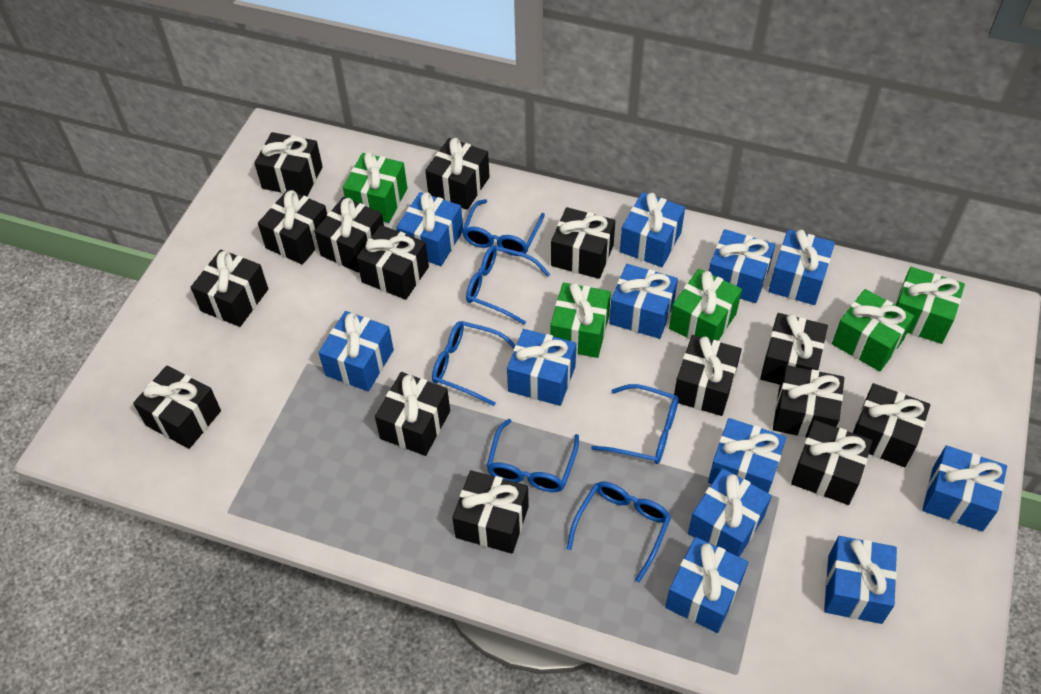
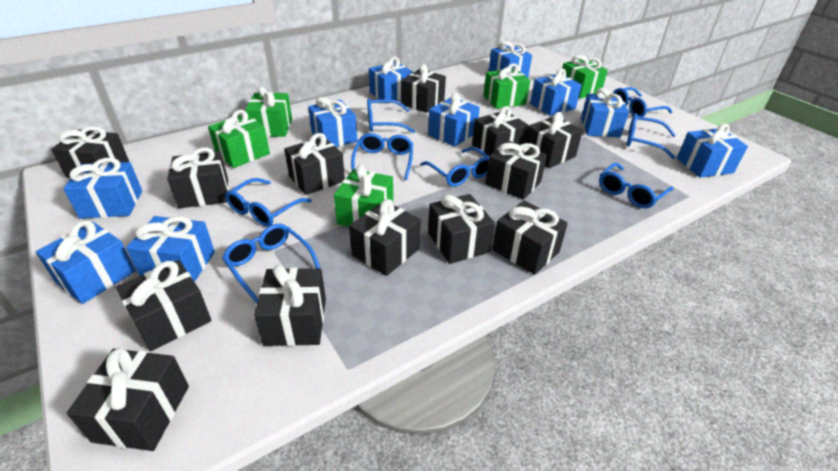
black gift: 15 -> 13
blue gift: 12 -> 10
blue glasses: 6 -> 8

